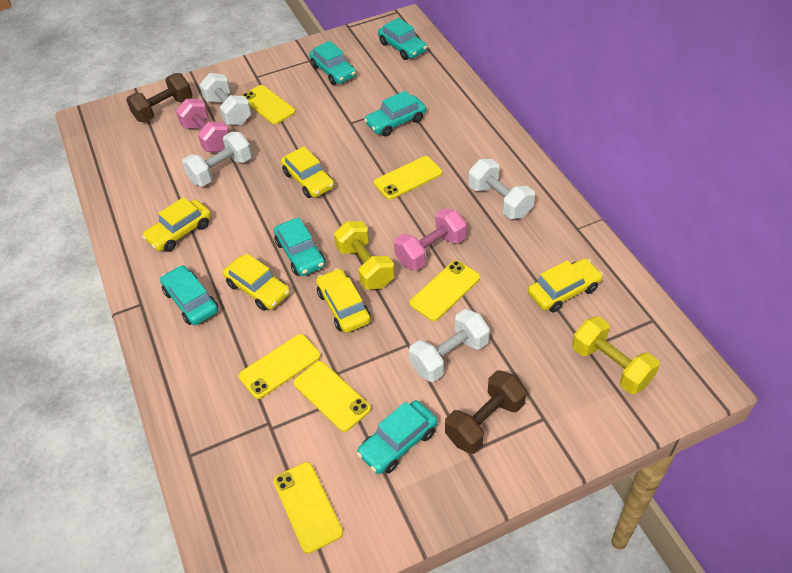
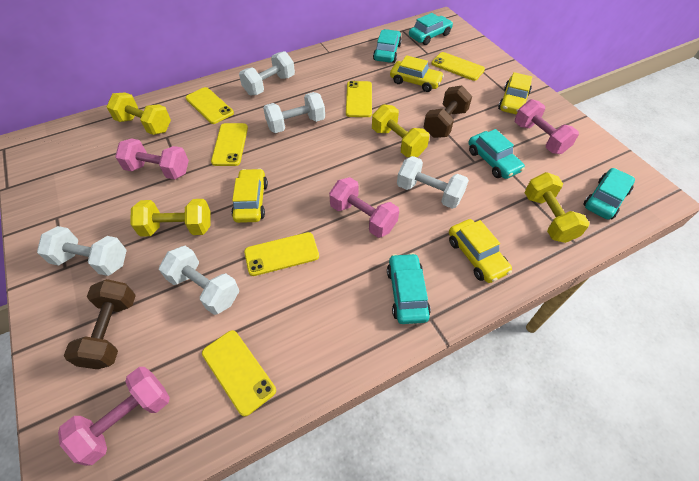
pink dumbbell: 2 -> 4
turquoise car: 6 -> 5
white dumbbell: 4 -> 5
yellow car: 5 -> 4
yellow dumbbell: 2 -> 4

